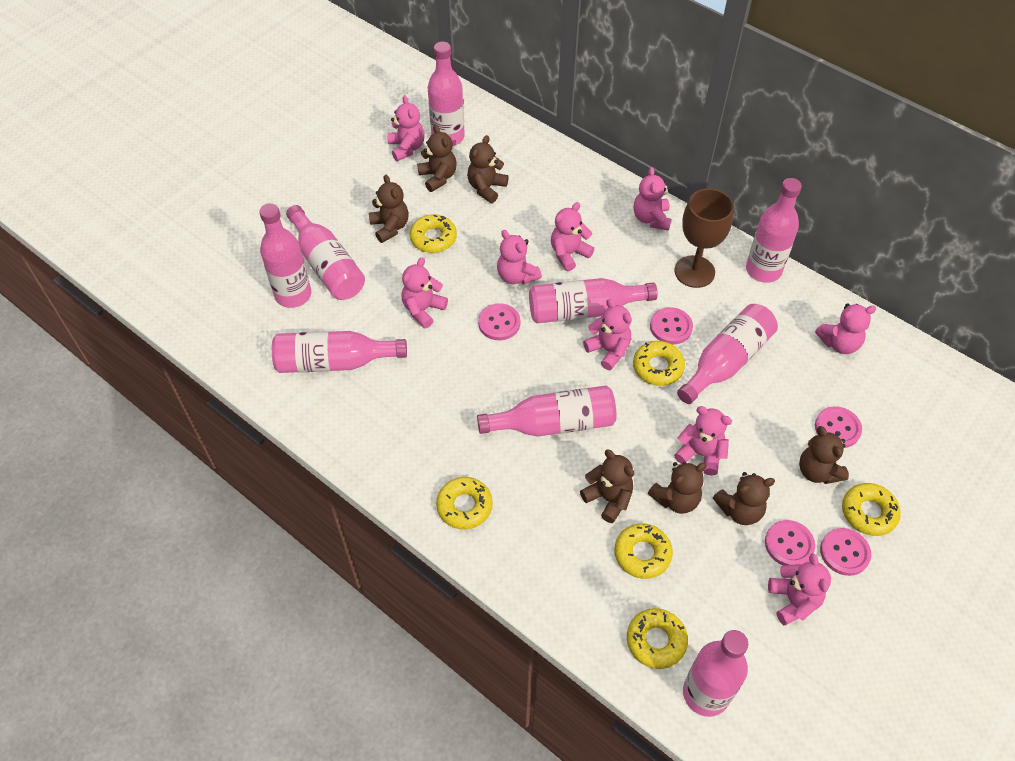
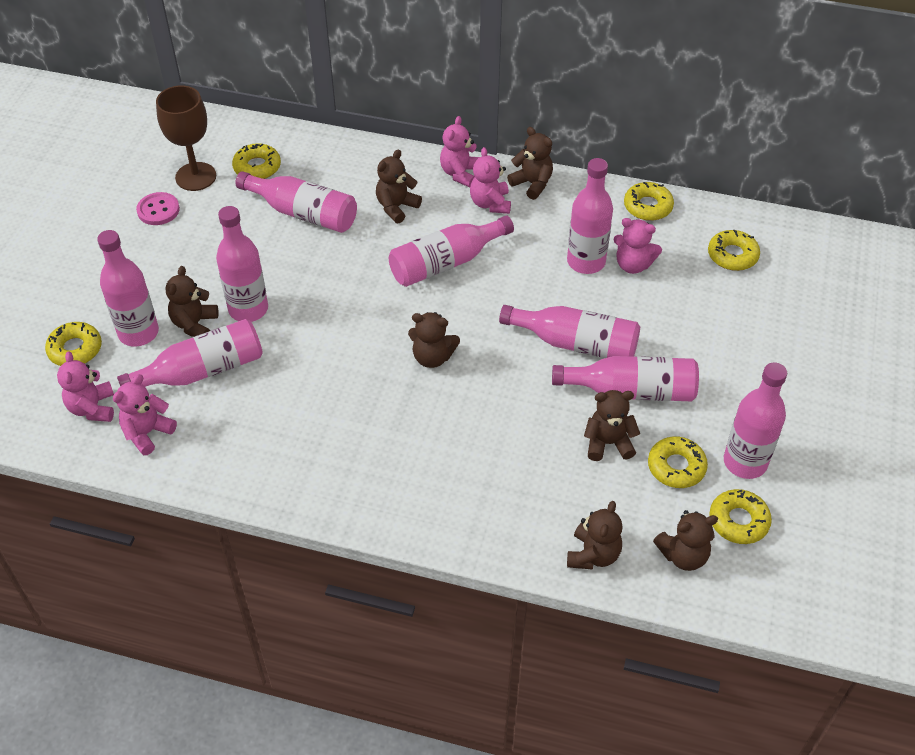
pink button: 5 -> 1
pink teddy bear: 9 -> 5

